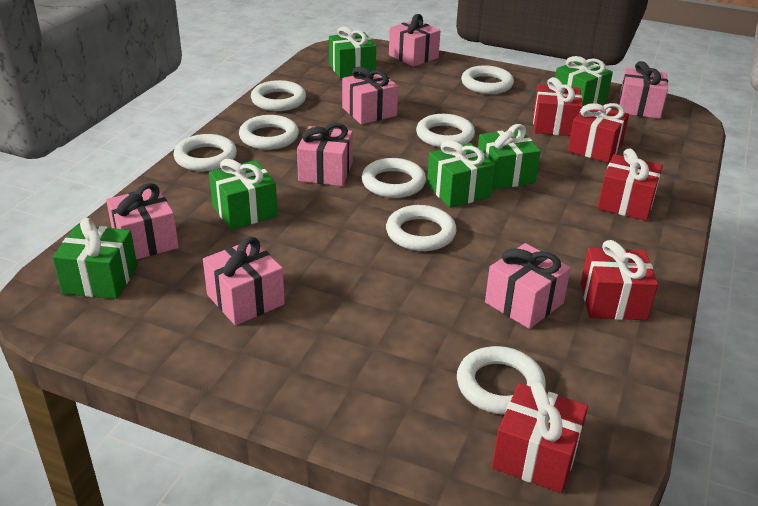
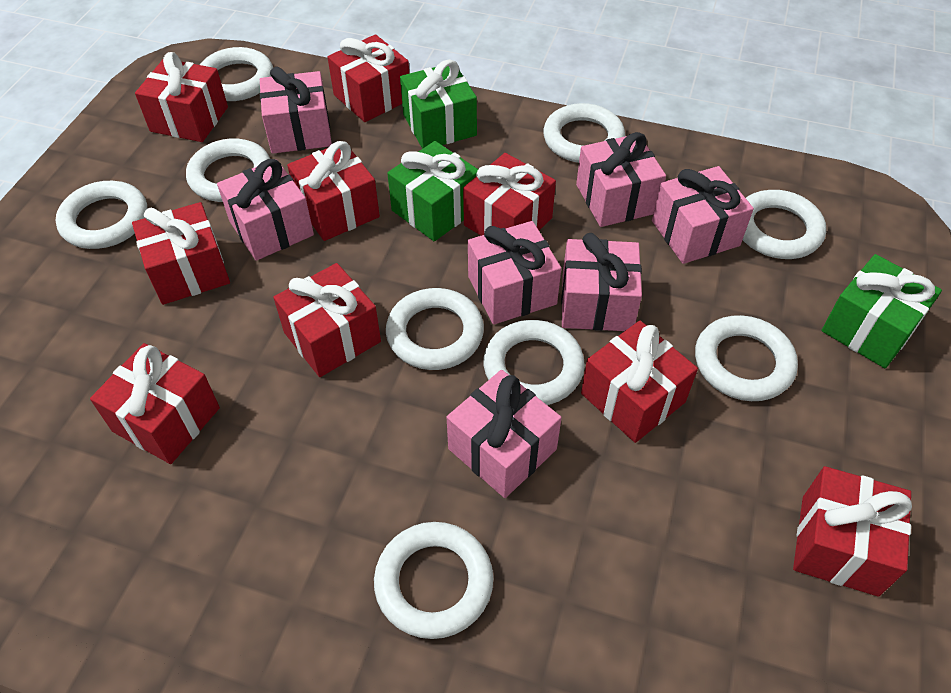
green gift: 6 -> 3
red gift: 5 -> 9
white ring: 8 -> 9

